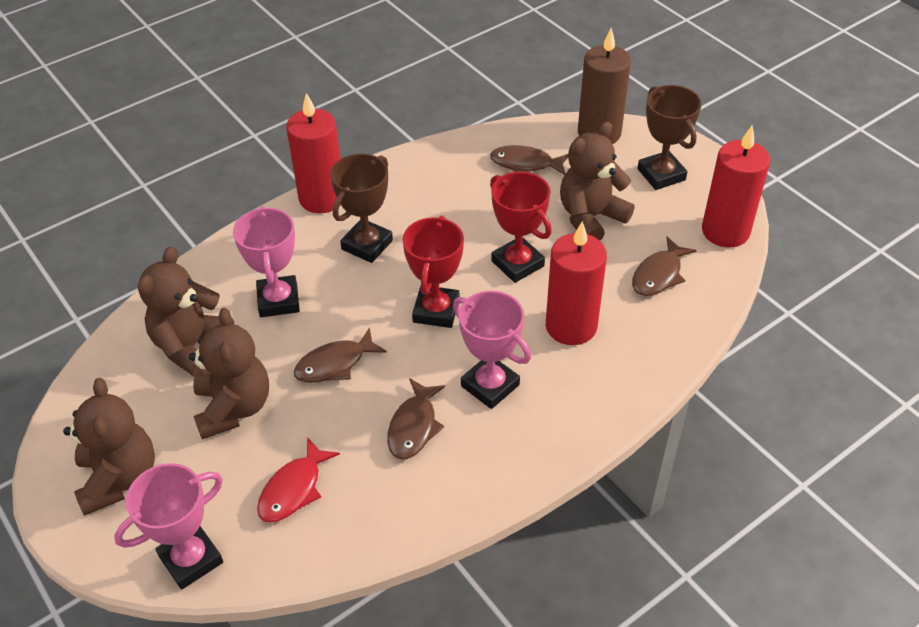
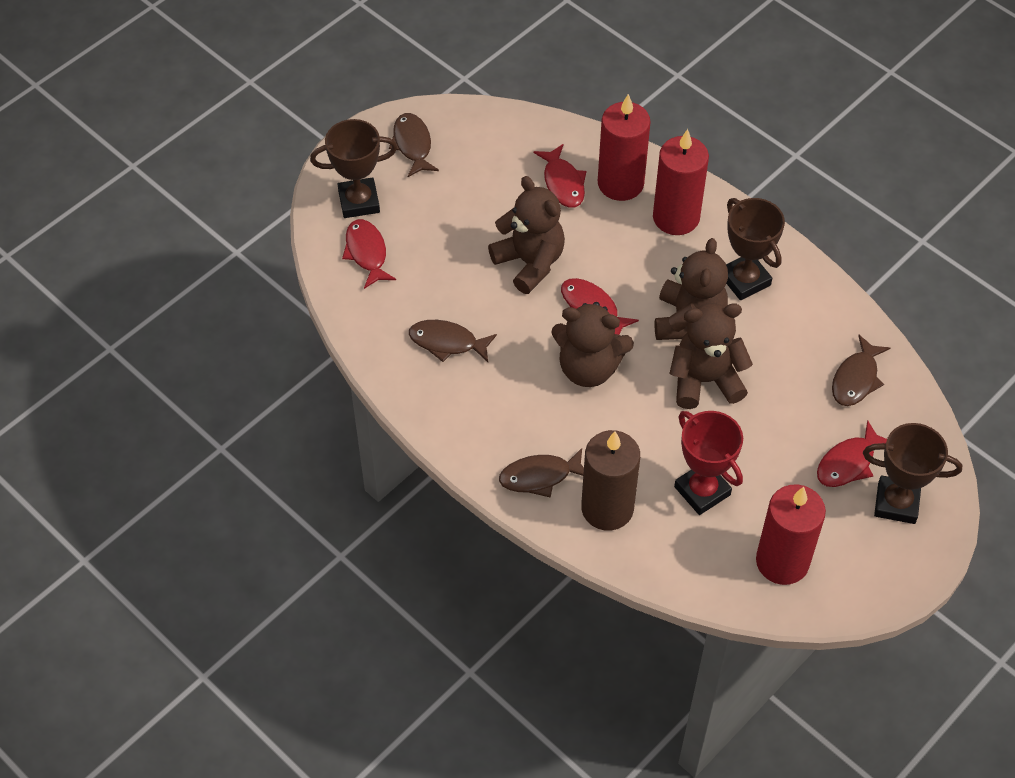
brown trophy: 2 -> 3
pink trophy: 3 -> 0
red fish: 1 -> 4
red trophy: 2 -> 1

